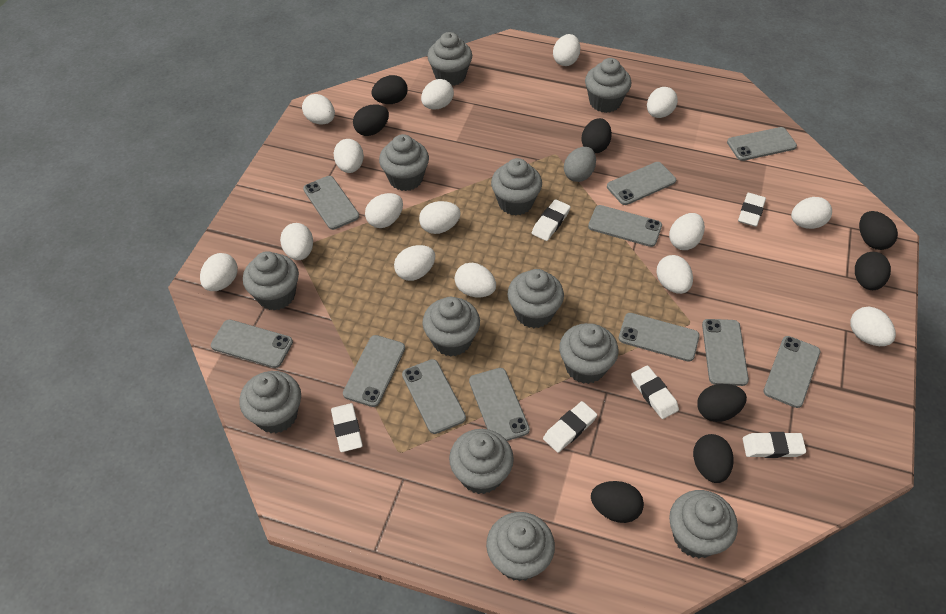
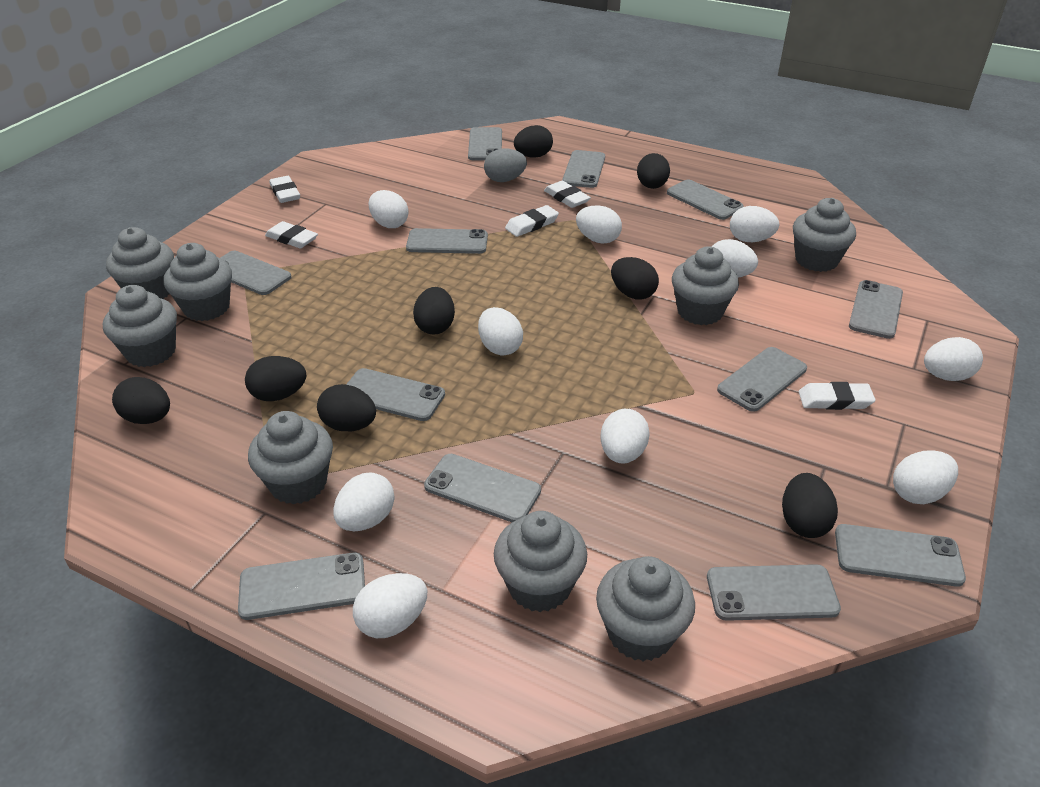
grey cupcake: 12 -> 8
grey phone: 11 -> 12
white egg: 15 -> 10
white eraser: 6 -> 5

